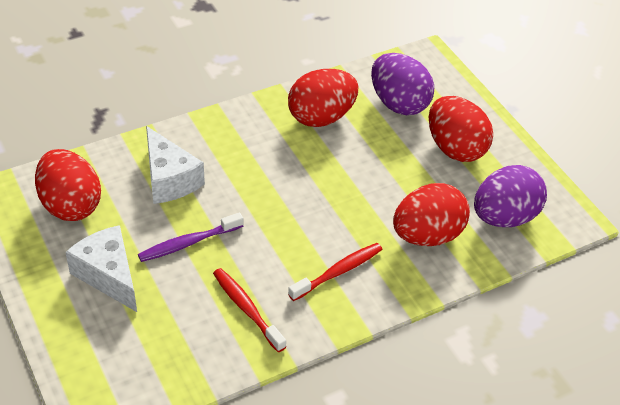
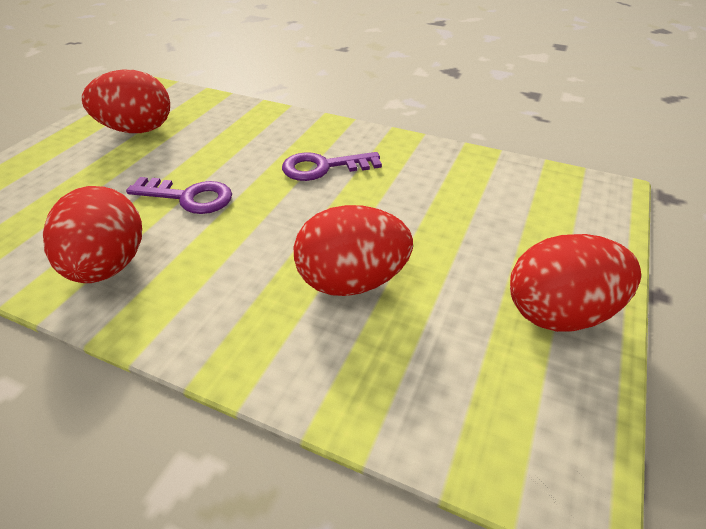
purple egg: 2 -> 0
purple key: 0 -> 2
purple toothbrush: 1 -> 0
red toothbrush: 2 -> 0
white cheese: 2 -> 0

